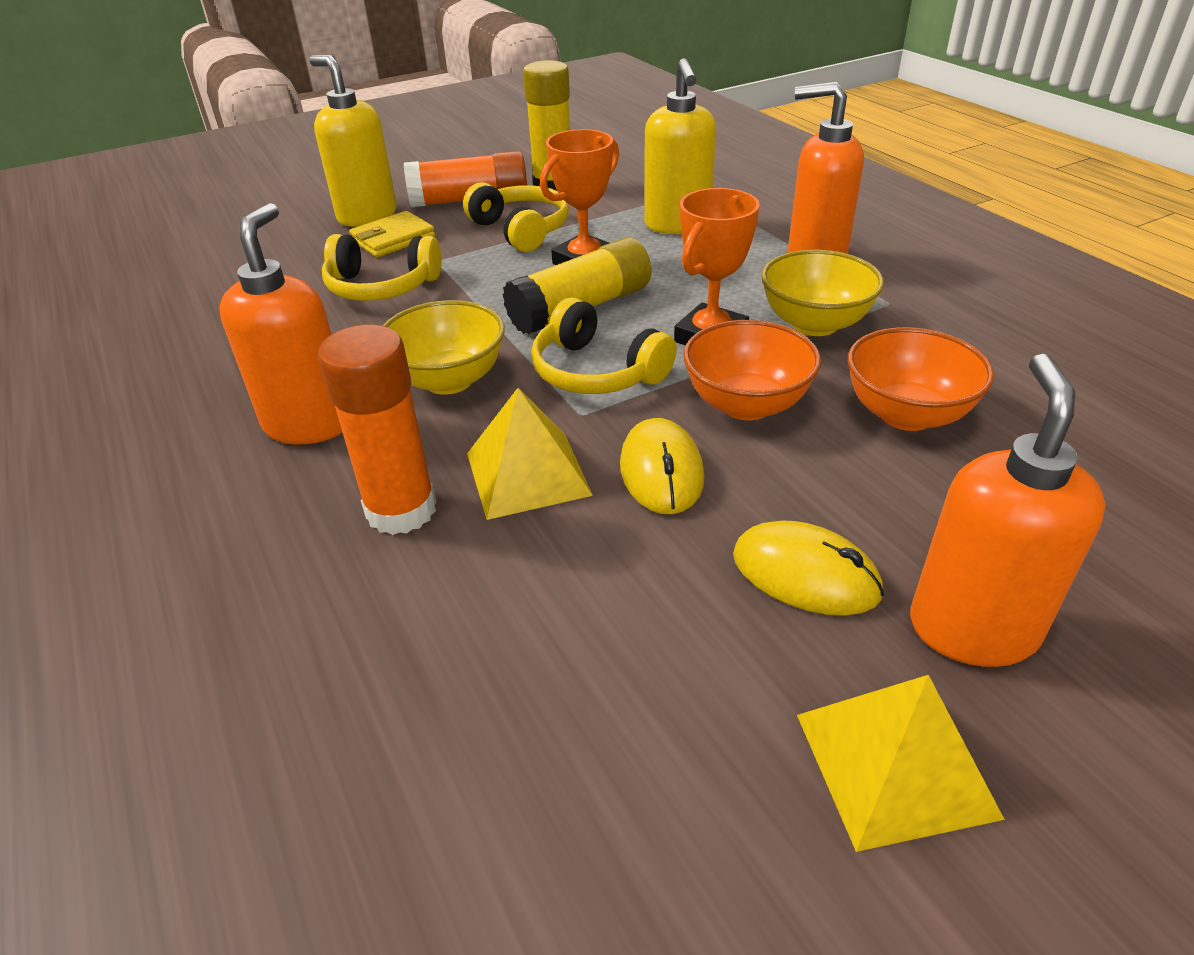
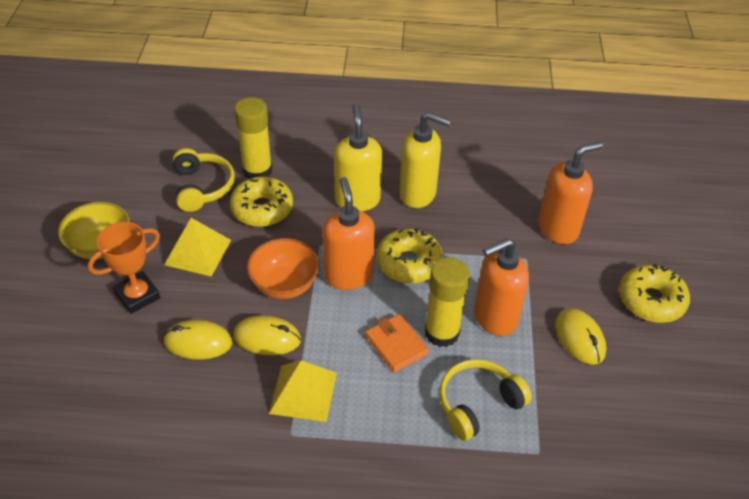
orange bowl: 2 -> 1
orange glue stick: 2 -> 0
orange trophy: 2 -> 1
orange wallet: 0 -> 1
yellow bowl: 2 -> 1
yellow donut: 0 -> 3
yellow headphones: 3 -> 2
yellow mouse: 2 -> 3
yellow wallet: 1 -> 0

